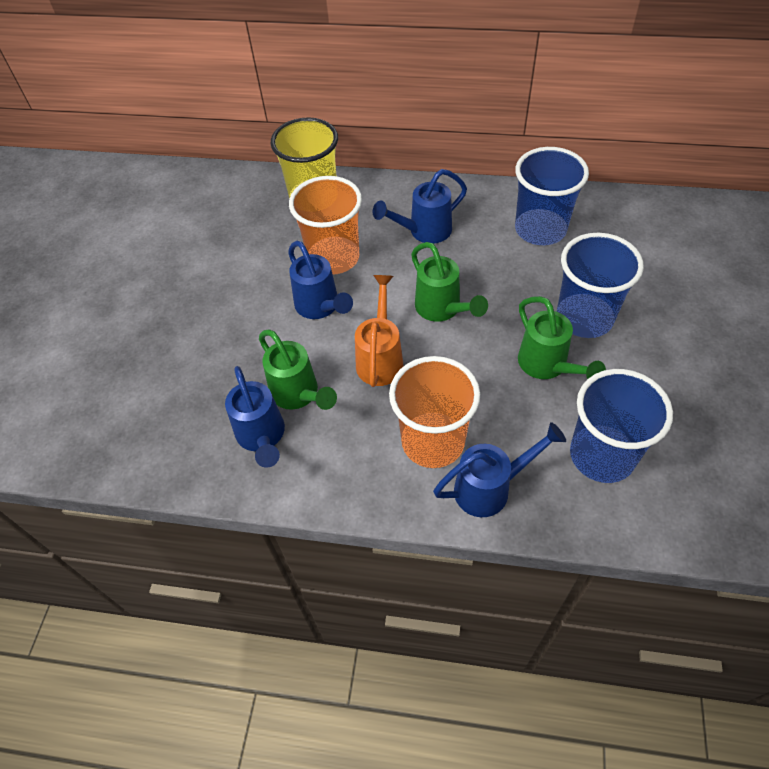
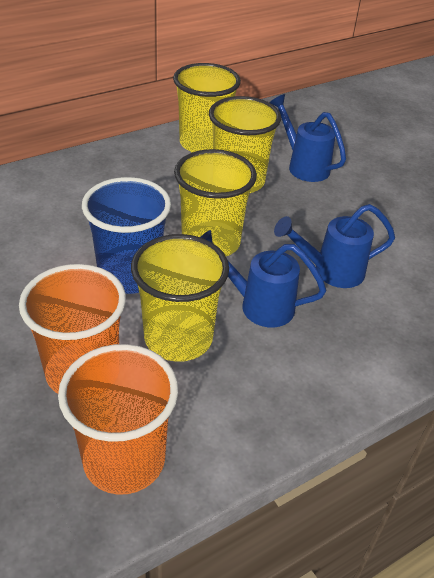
blue cup: 3 -> 1
blue watering can: 4 -> 3
green watering can: 3 -> 0
orange watering can: 1 -> 0
yellow cup: 1 -> 4

